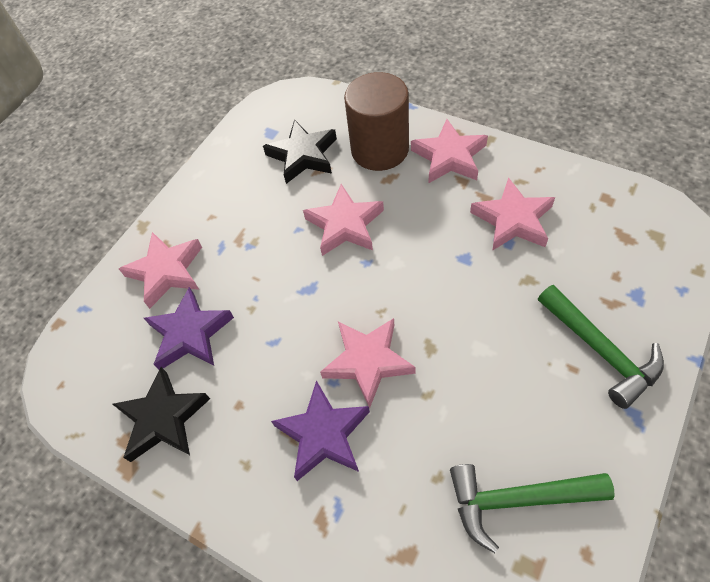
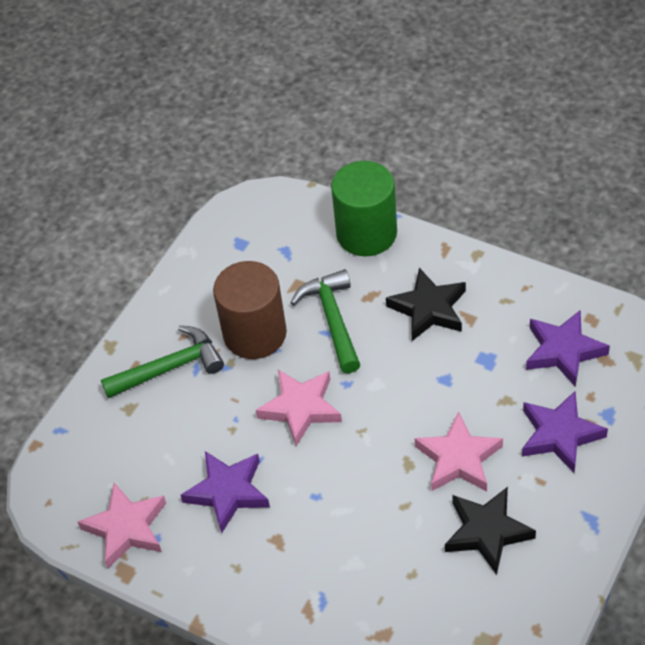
green cylinder: 0 -> 1
pink star: 5 -> 3
purple star: 2 -> 3

